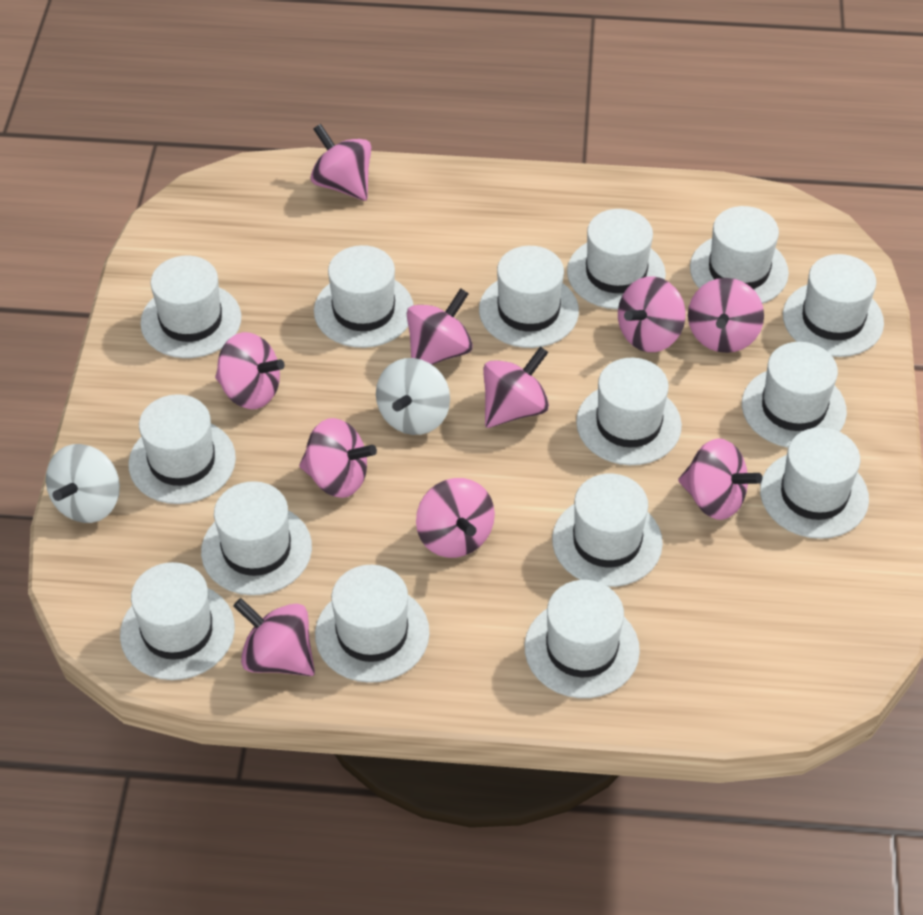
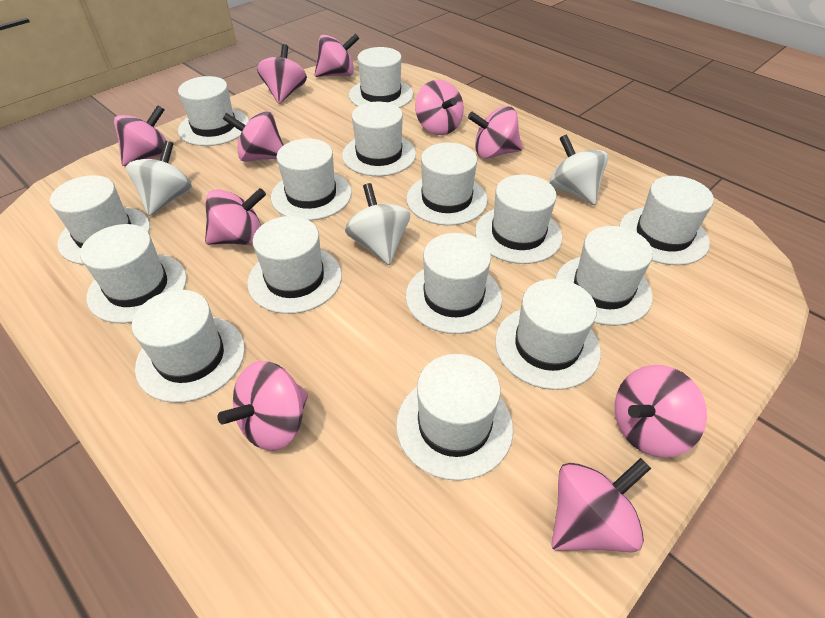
white spinning top: 2 -> 3

